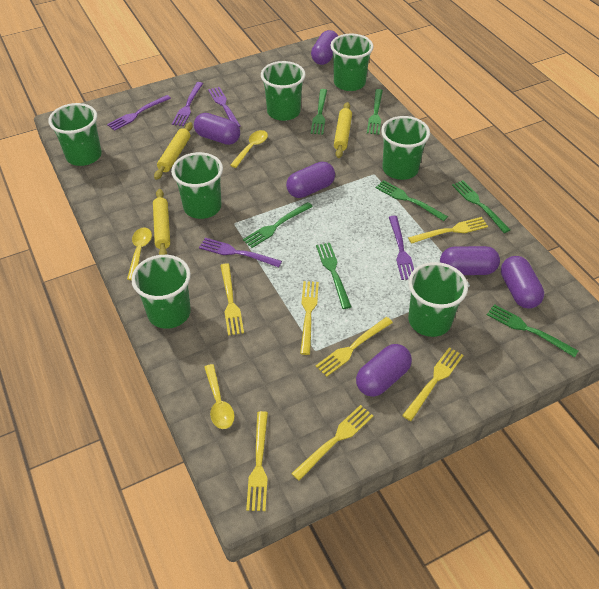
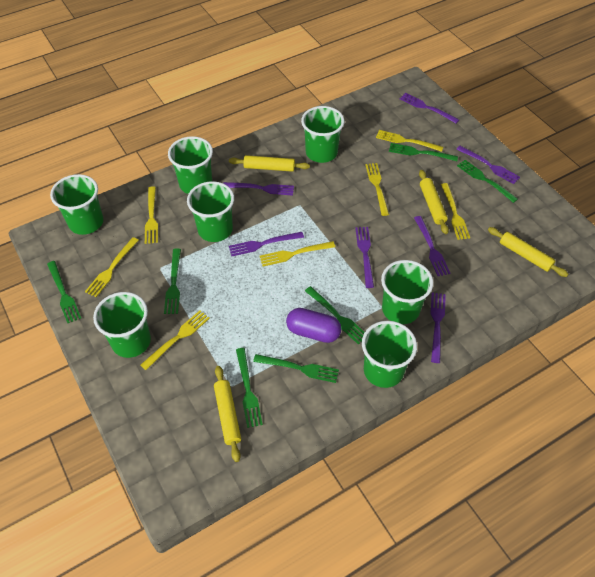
purple capsule: 6 -> 1
purple fork: 5 -> 7
yellow rolling pin: 3 -> 4
yellow spoon: 3 -> 0

